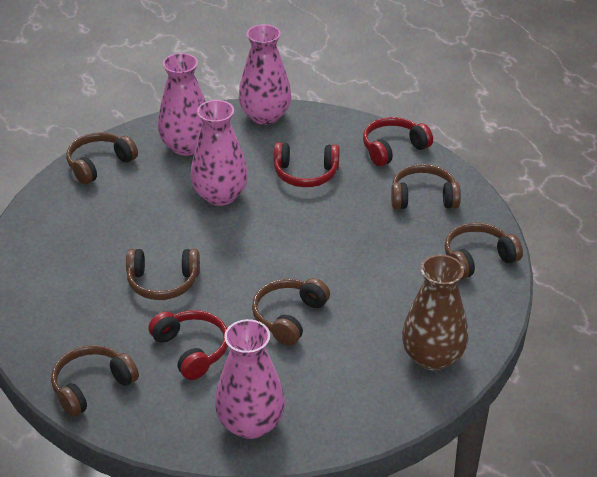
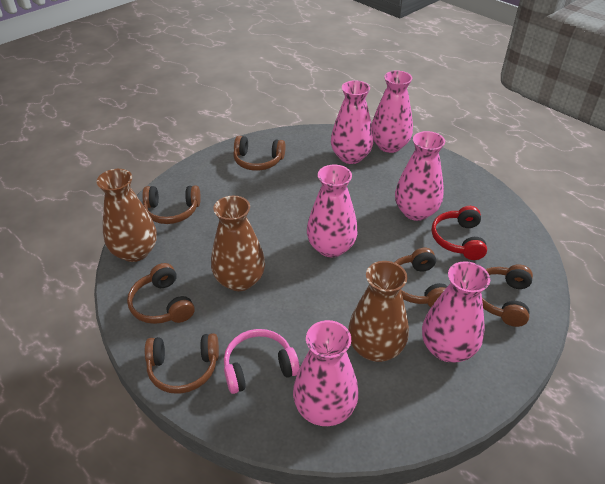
brown vase: 1 -> 3
pink headphones: 0 -> 1
pink vase: 4 -> 6
red headphones: 3 -> 1

